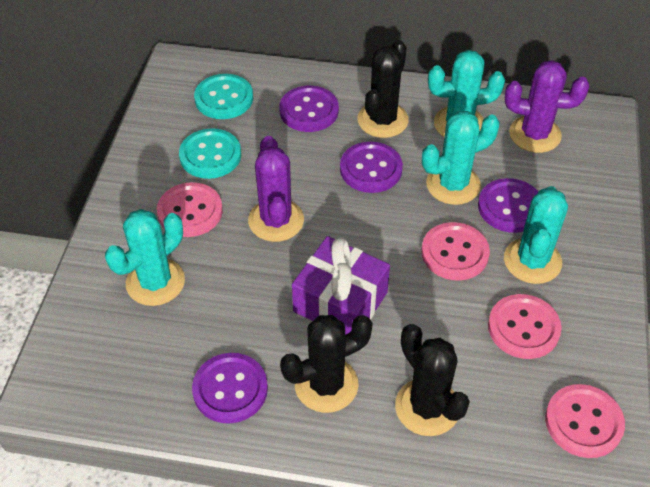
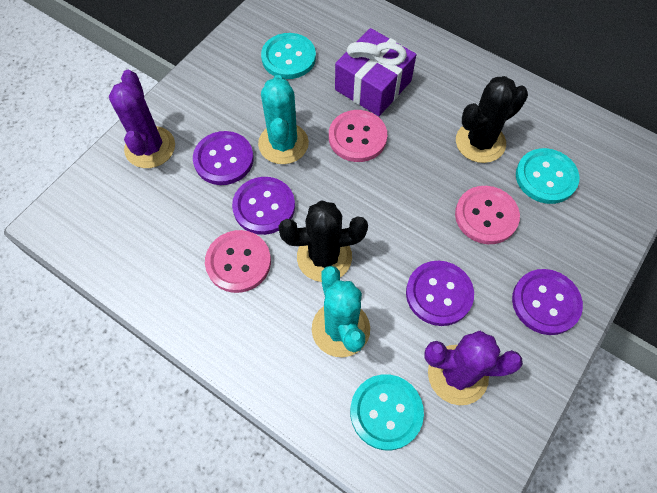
black cactus: 3 -> 2
pink button: 4 -> 3
turquoise button: 2 -> 3
turquoise cactus: 4 -> 2

